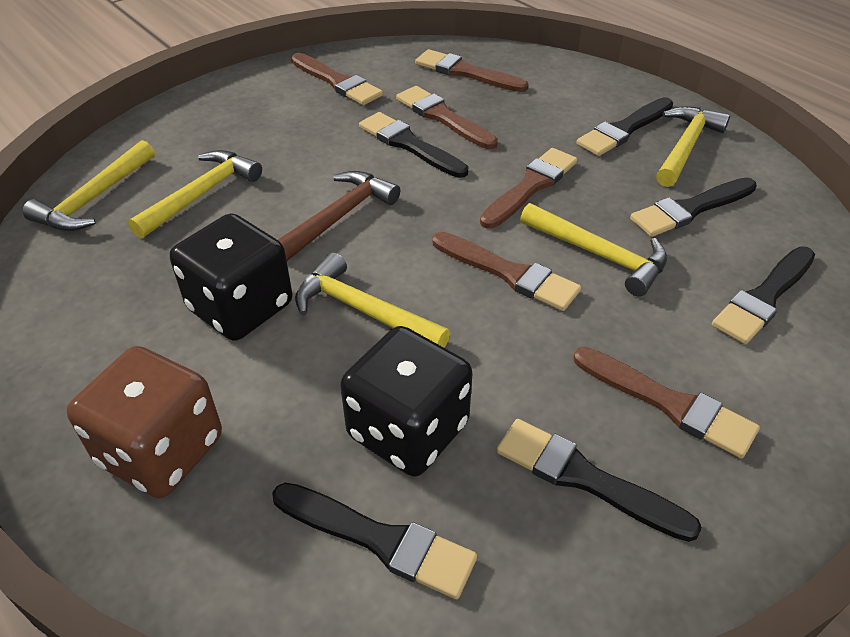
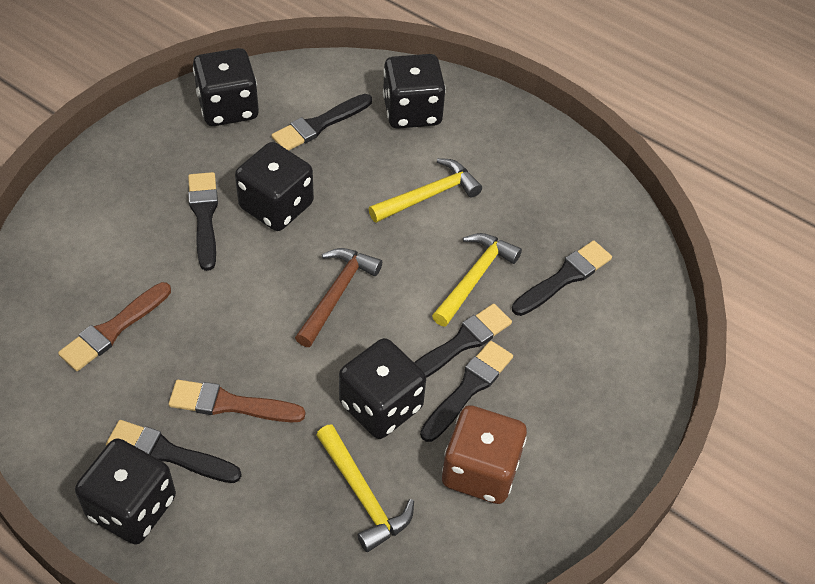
black dice: 2 -> 5
brown brush: 6 -> 2
yellow hammer: 5 -> 3

